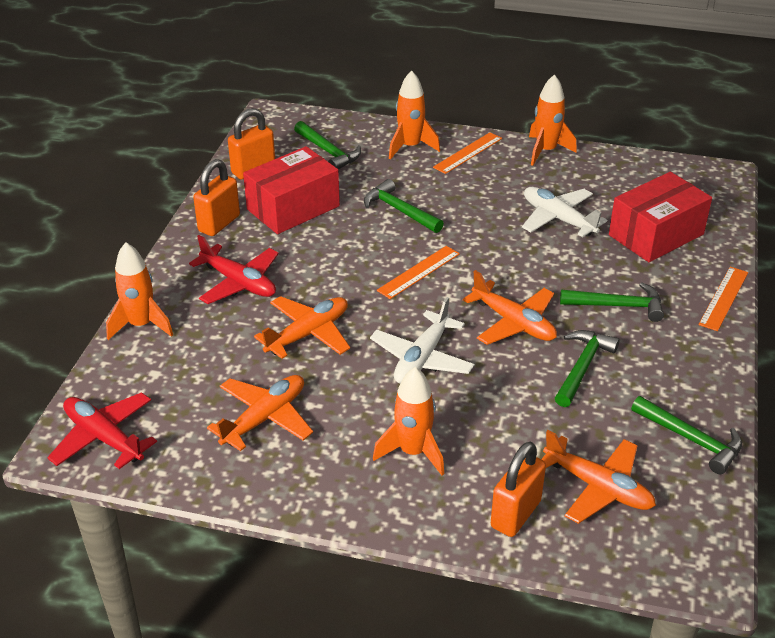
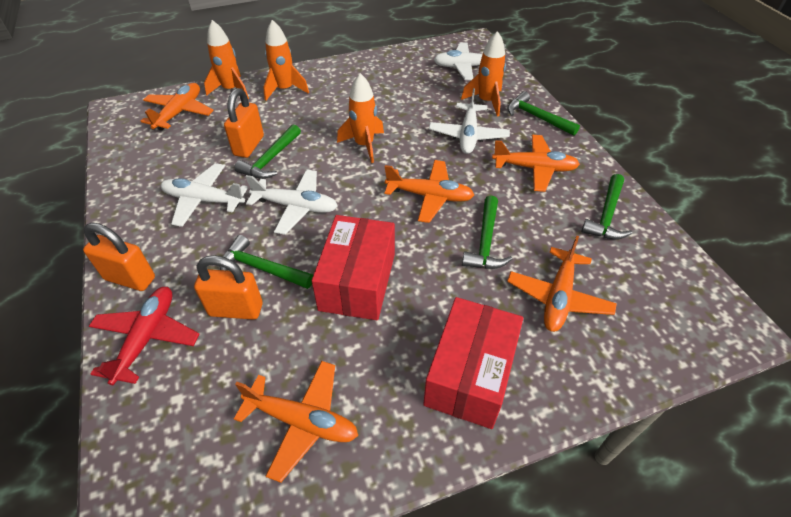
orange plane: 4 -> 5
orange ruler: 3 -> 0
red plane: 2 -> 1
white plane: 2 -> 4

